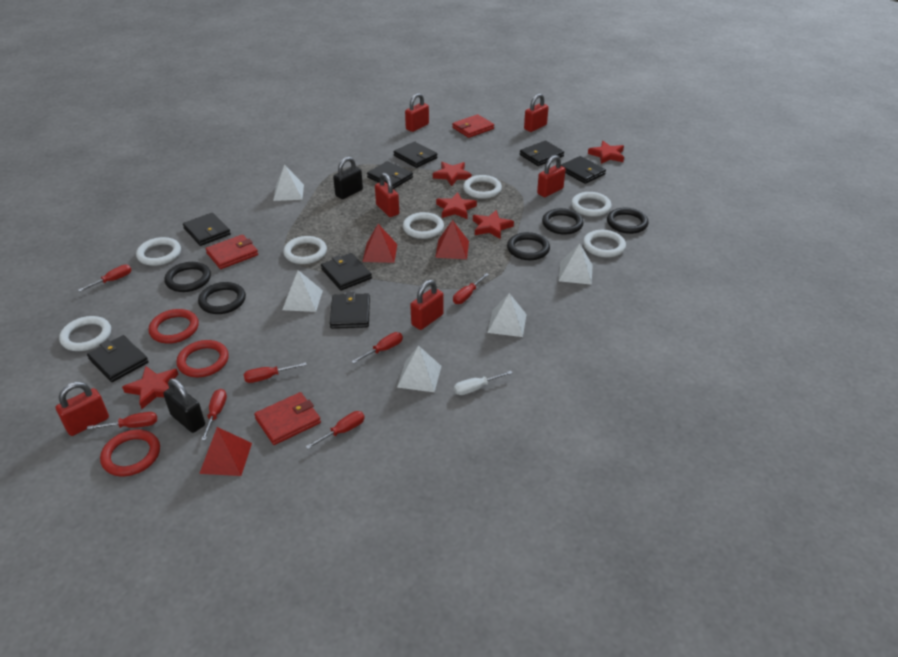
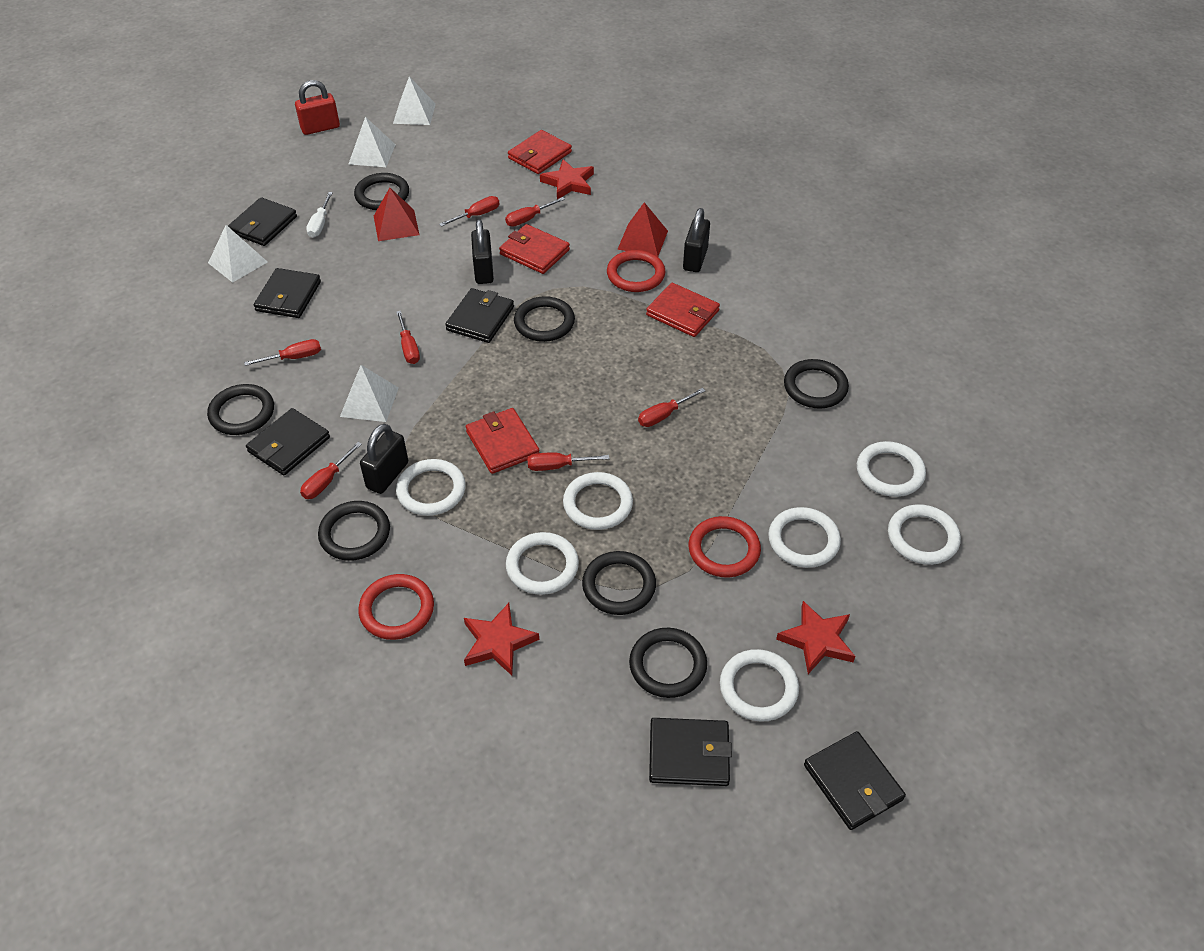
black padlock: 2 -> 3
black ring: 5 -> 7
black wallet: 8 -> 6
red padlock: 6 -> 1
red pyramid: 3 -> 2
red star: 5 -> 3
red wallet: 3 -> 4
white pyramid: 5 -> 4

